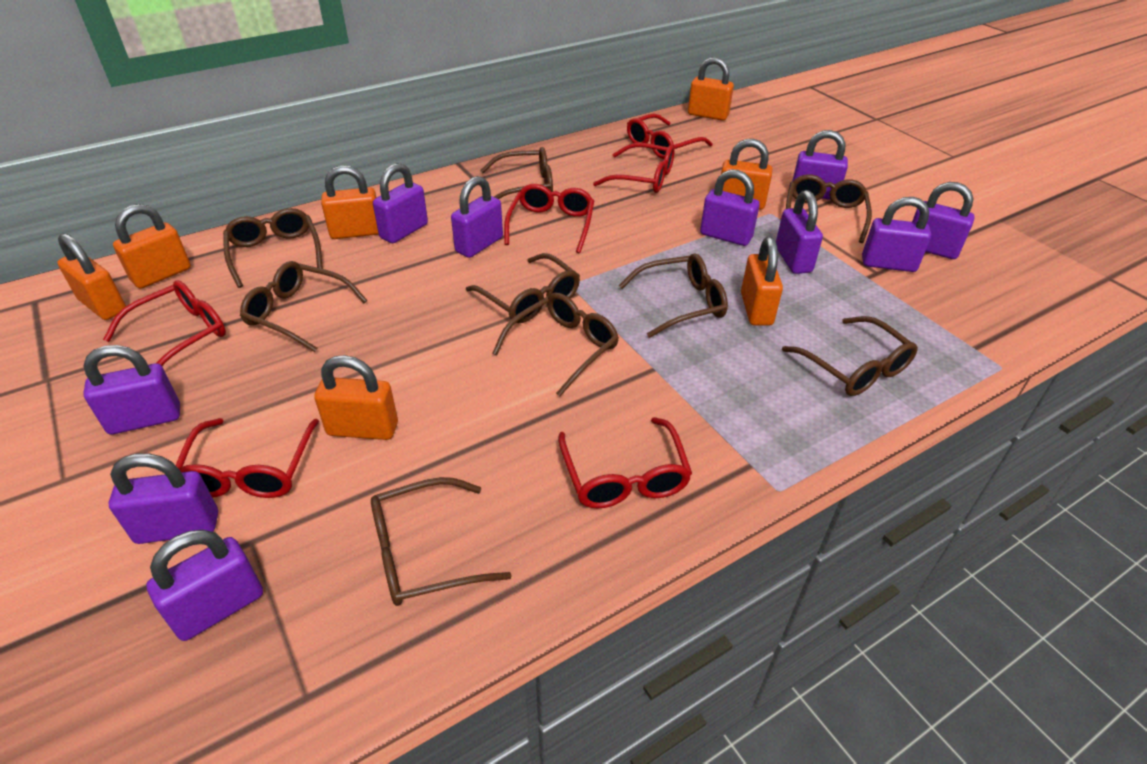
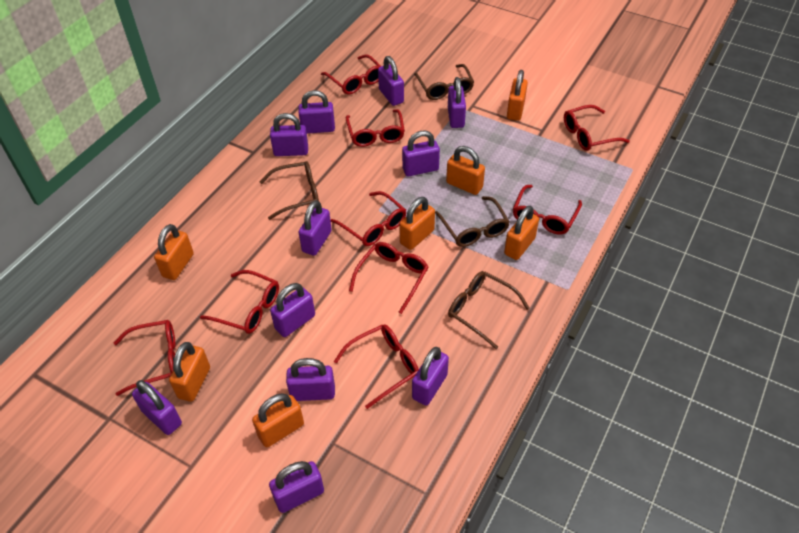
brown glasses: 9 -> 4
purple padlock: 10 -> 11
red glasses: 6 -> 9

